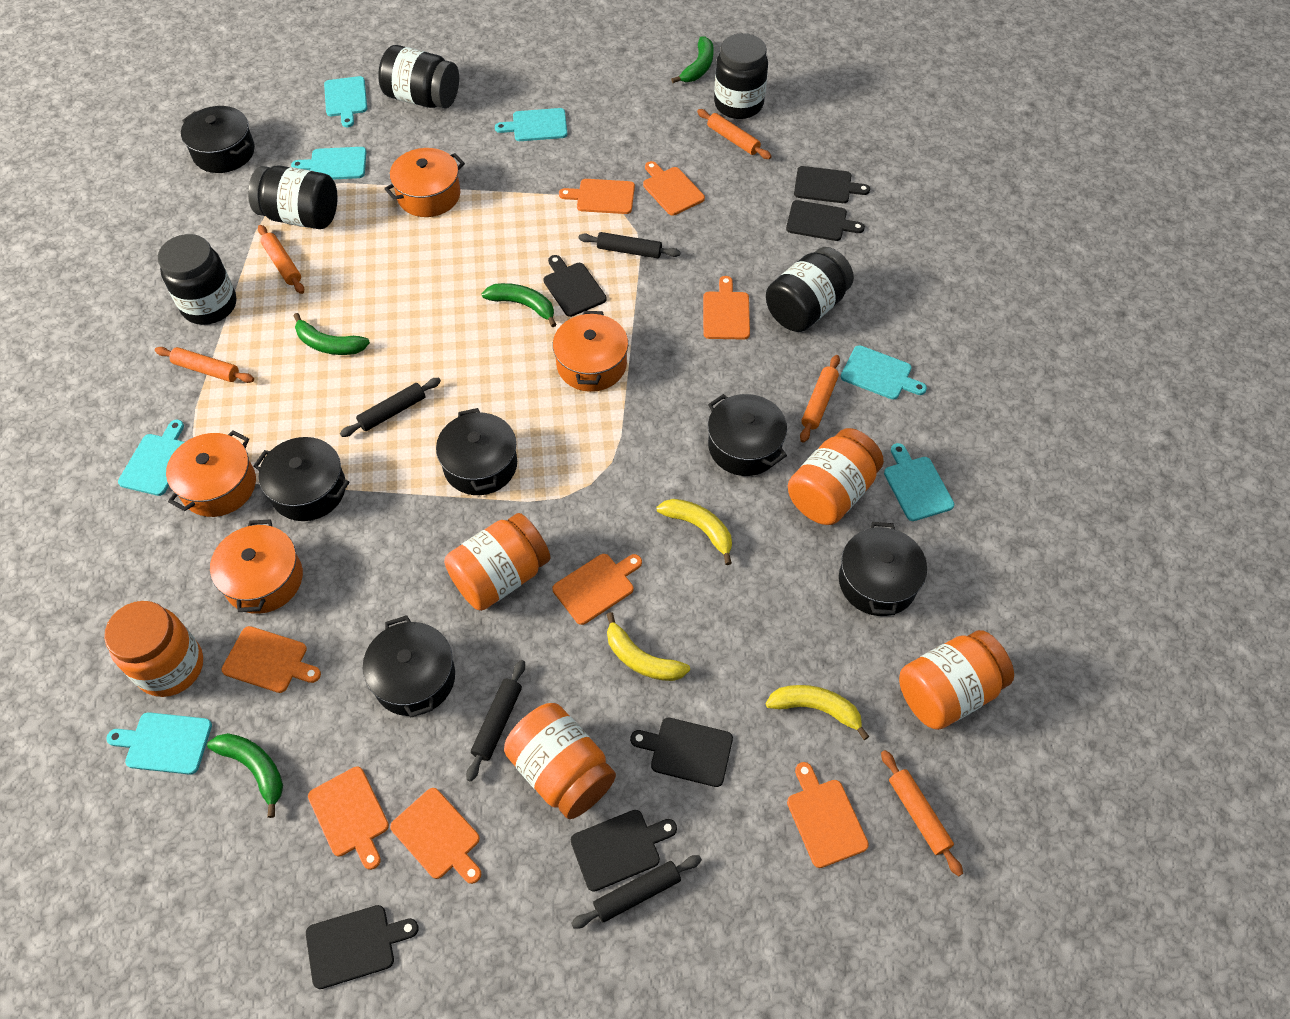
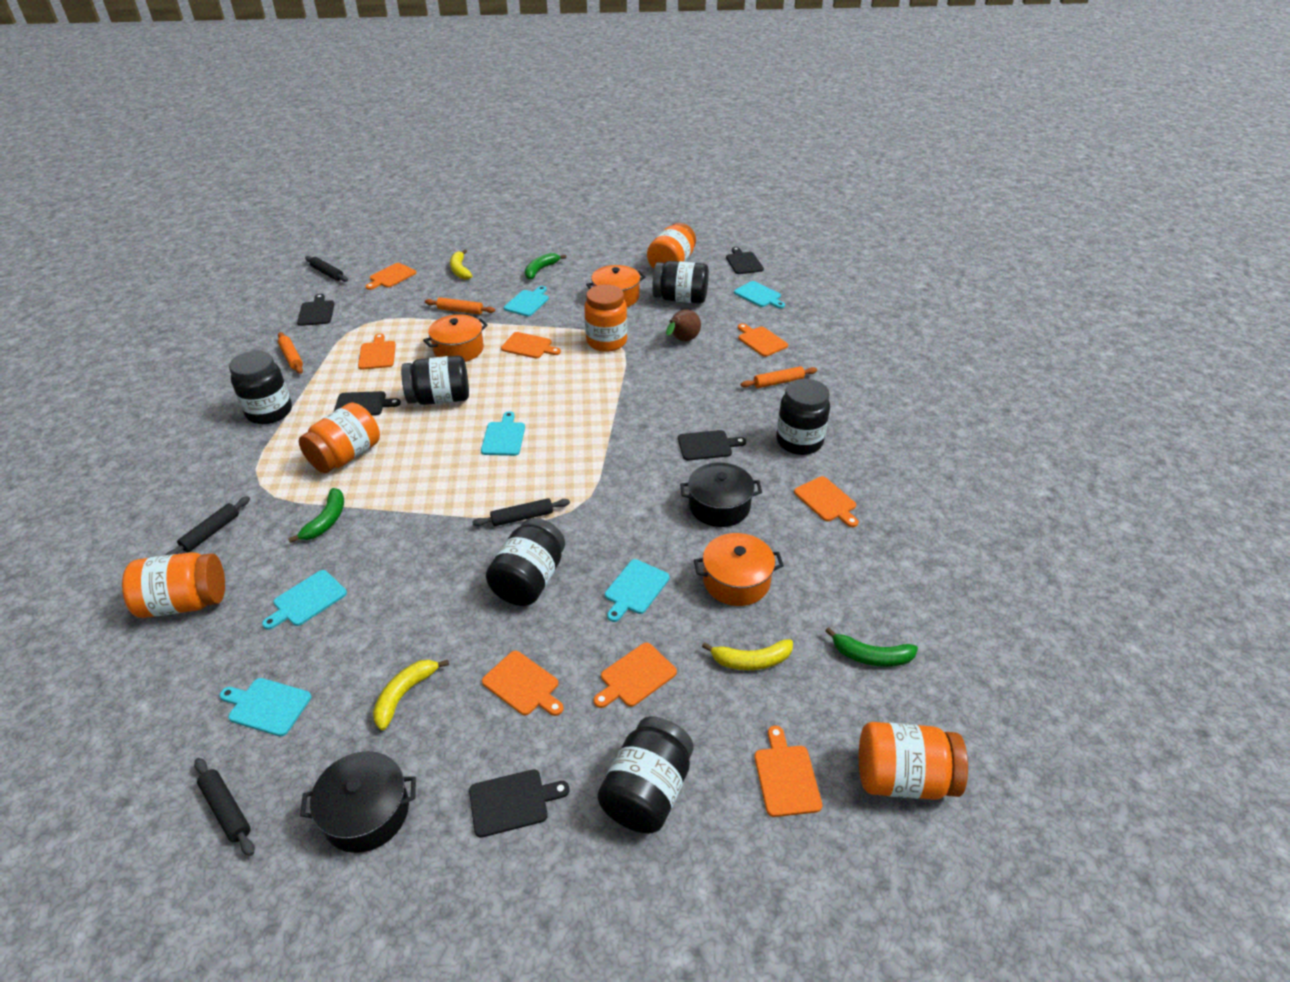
black cutting board: 6 -> 5
black jar: 5 -> 6
black pot: 6 -> 2
brown pear: 0 -> 1
green banana: 4 -> 3
orange pot: 4 -> 3
orange rolling pin: 5 -> 3
turquoise cutting board: 7 -> 6

